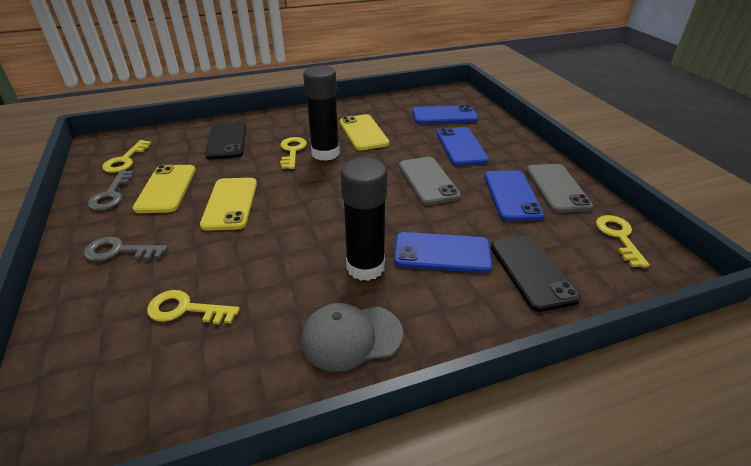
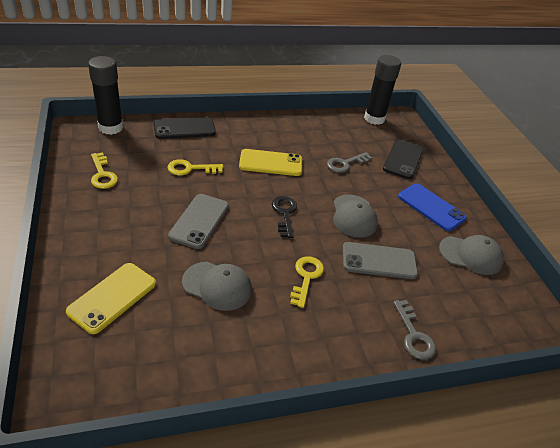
black key: 0 -> 1
blue phone: 4 -> 1
grey cap: 1 -> 3
yellow key: 4 -> 3
yellow phone: 3 -> 2

